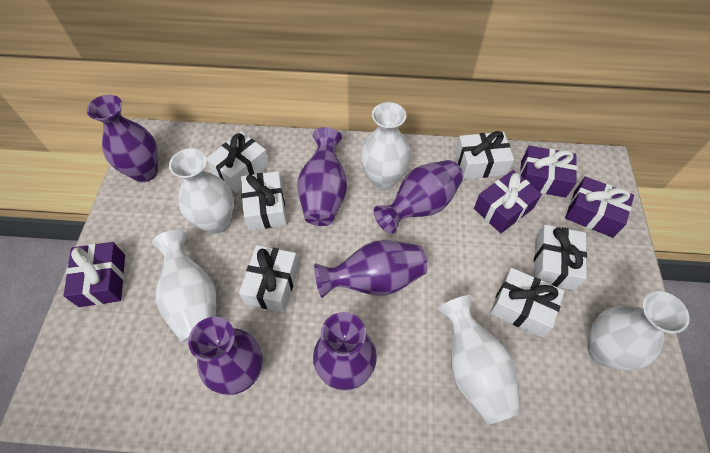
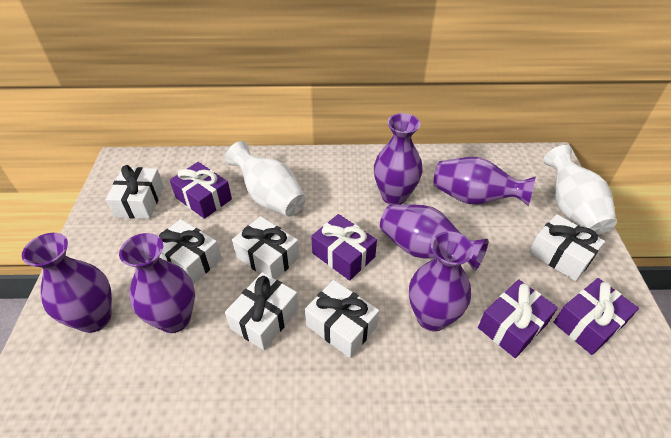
white vase: 5 -> 2

